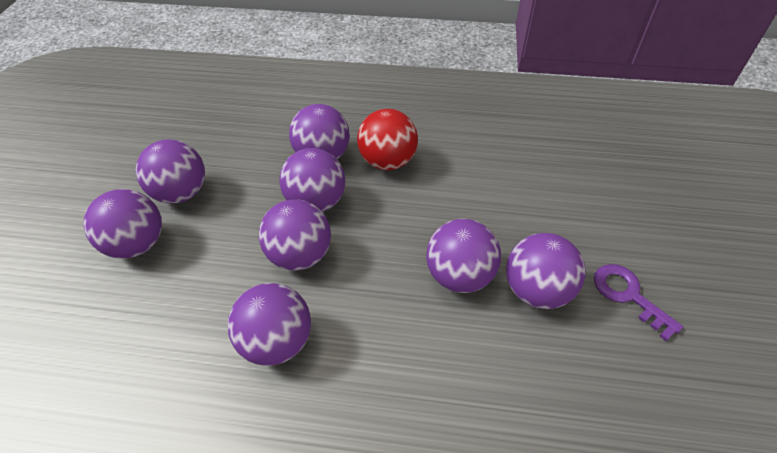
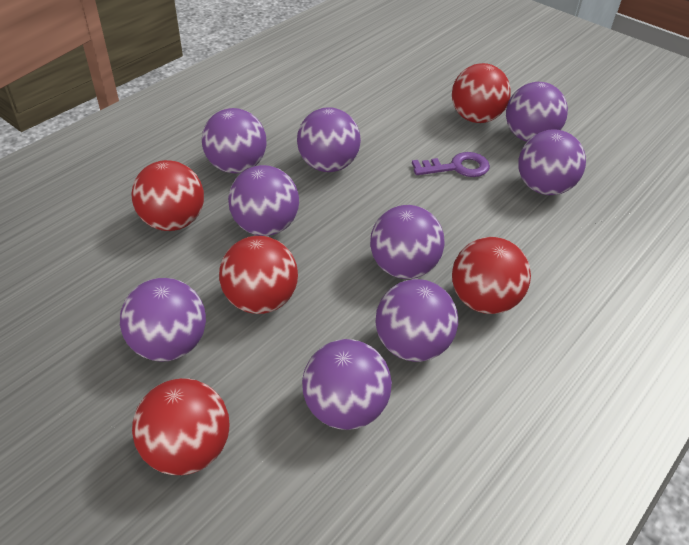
purple ball: 8 -> 9
red ball: 1 -> 5

